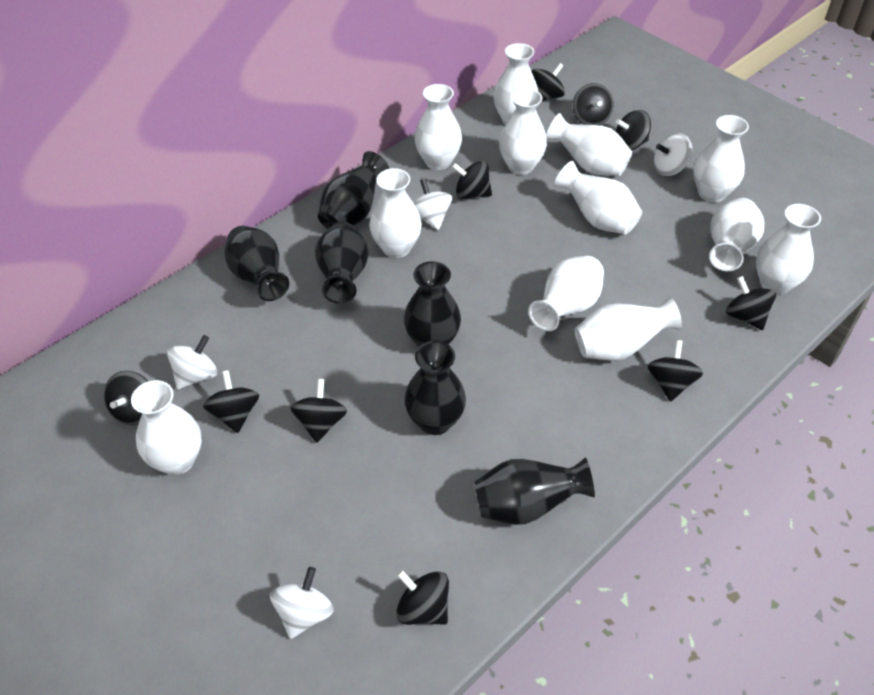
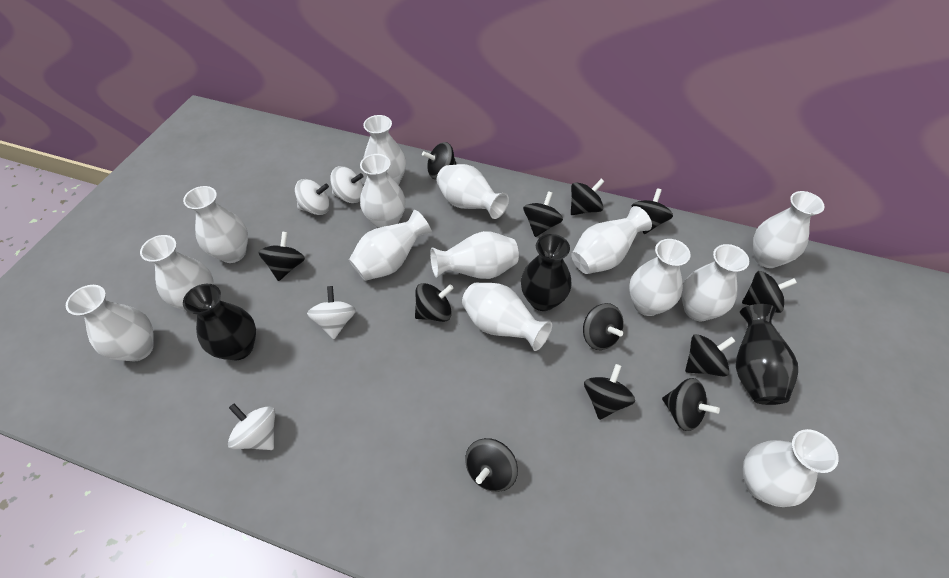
black spinning top: 10 -> 12
black vase: 6 -> 3
white vase: 12 -> 14

